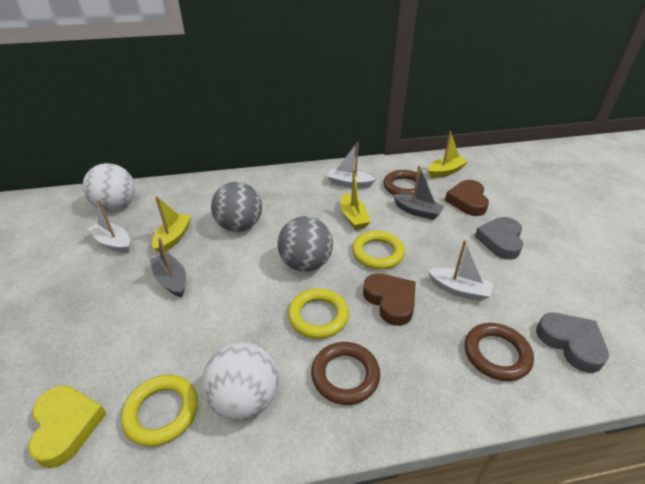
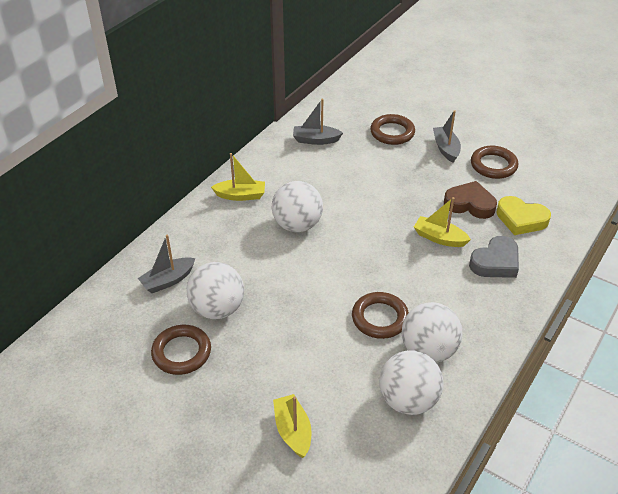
brown heart: 2 -> 1
brown ring: 3 -> 4
grey ball: 2 -> 0
grey boat: 2 -> 3
grey heart: 2 -> 1
white ball: 2 -> 4
white boat: 3 -> 0
yellow ring: 3 -> 0

